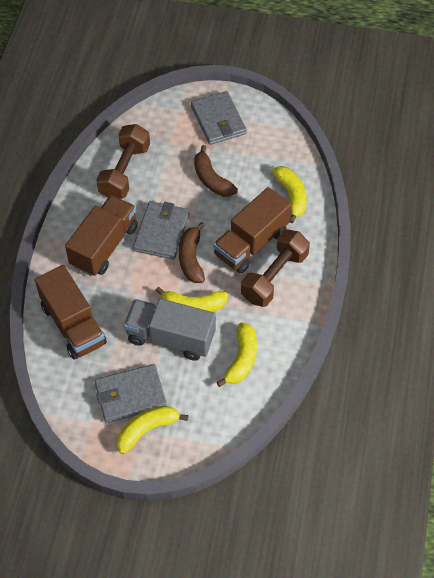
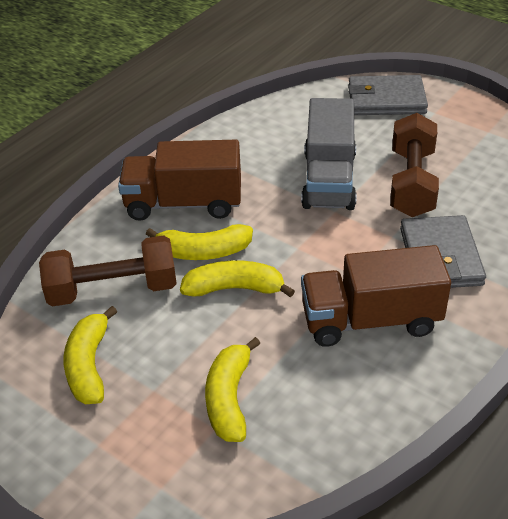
brown banana: 2 -> 0
brown truck: 3 -> 2
grey wallet: 3 -> 2

